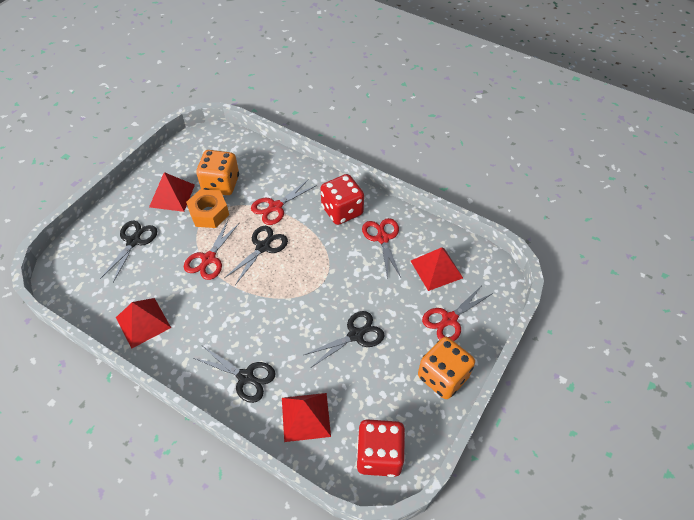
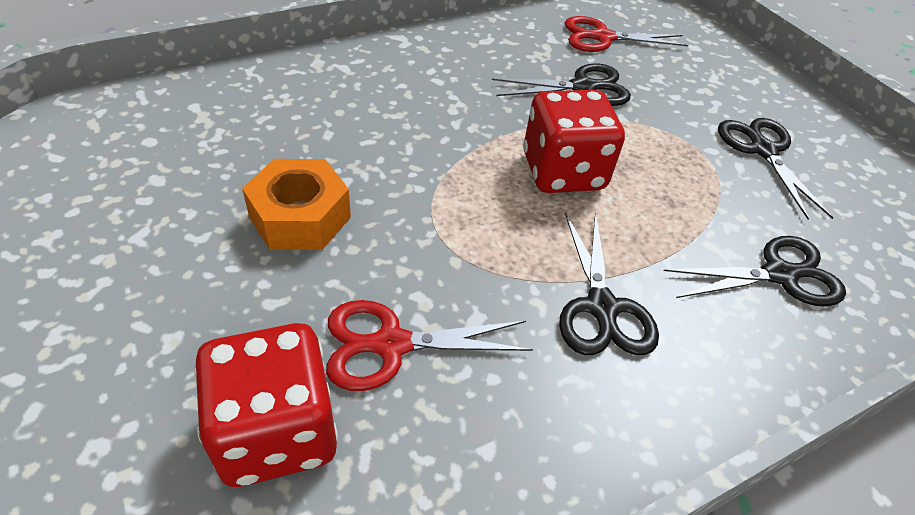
orange dice: 2 -> 0
red pyramid: 4 -> 0
red scissors: 4 -> 2

